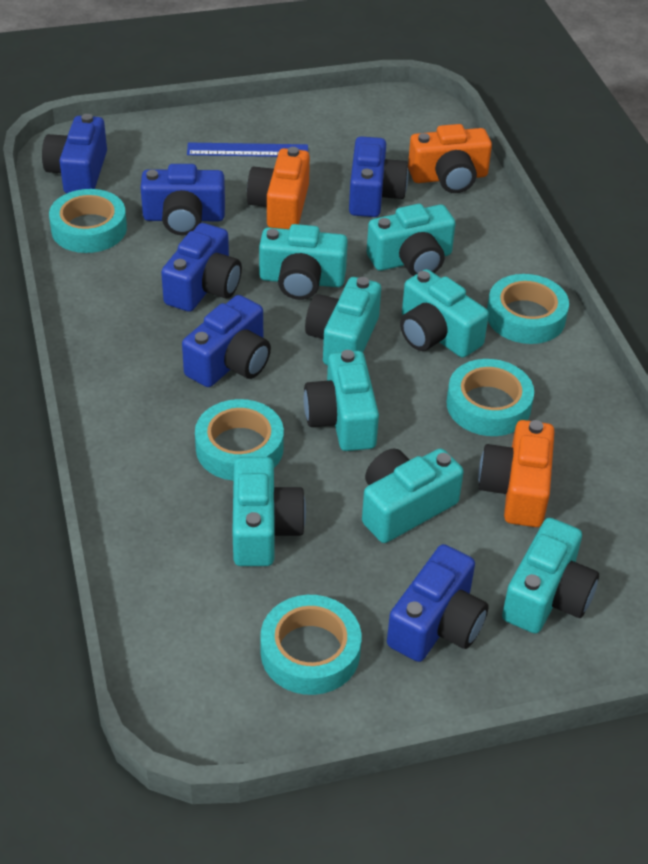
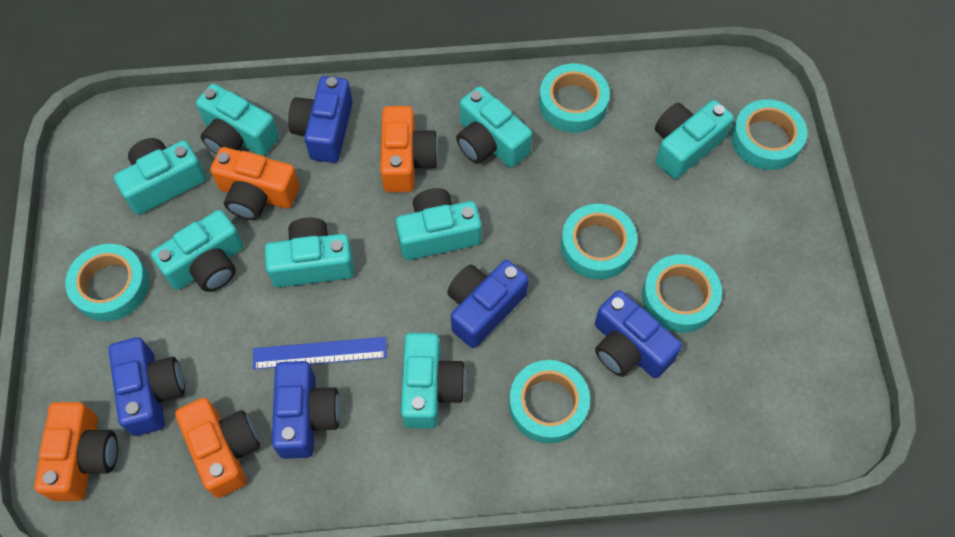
blue camera: 6 -> 5
orange camera: 3 -> 4
turquoise tape: 5 -> 6

